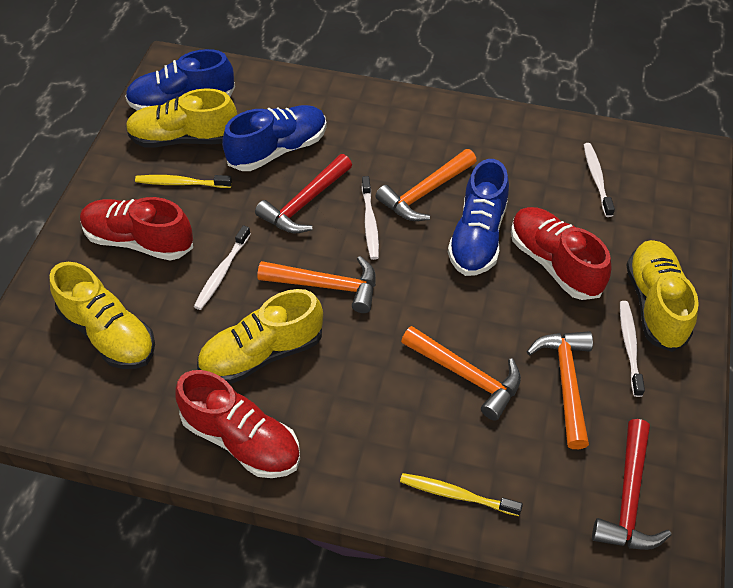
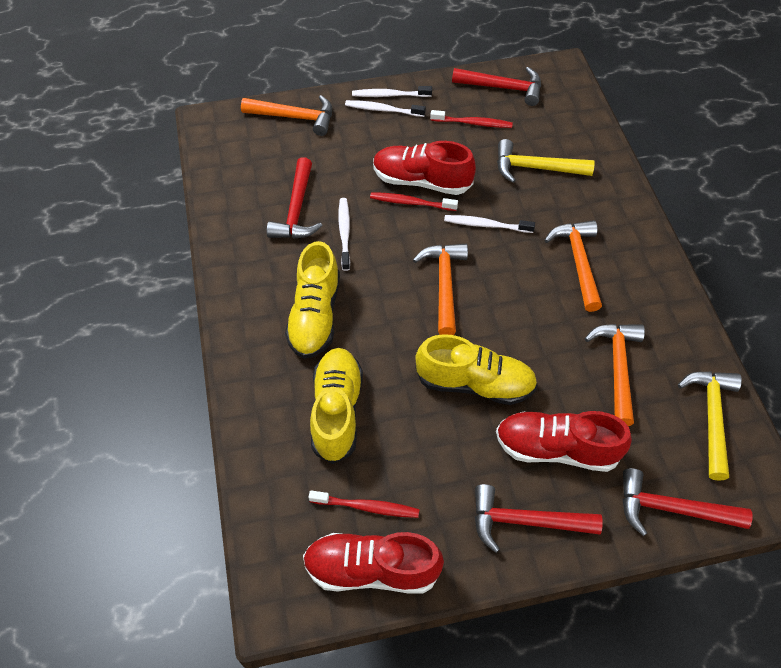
blue shoe: 3 -> 0
red hammer: 2 -> 4
red toothbrush: 0 -> 3
yellow hammer: 0 -> 2
yellow shoe: 4 -> 3
yellow toothbrush: 2 -> 0

